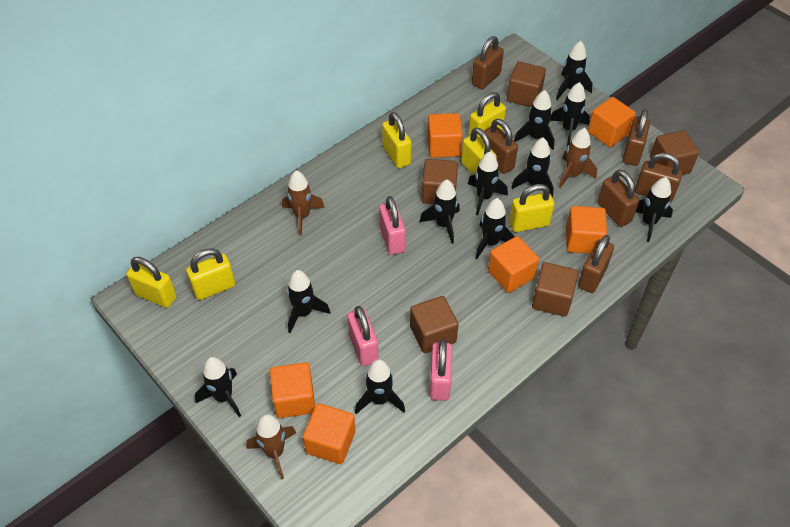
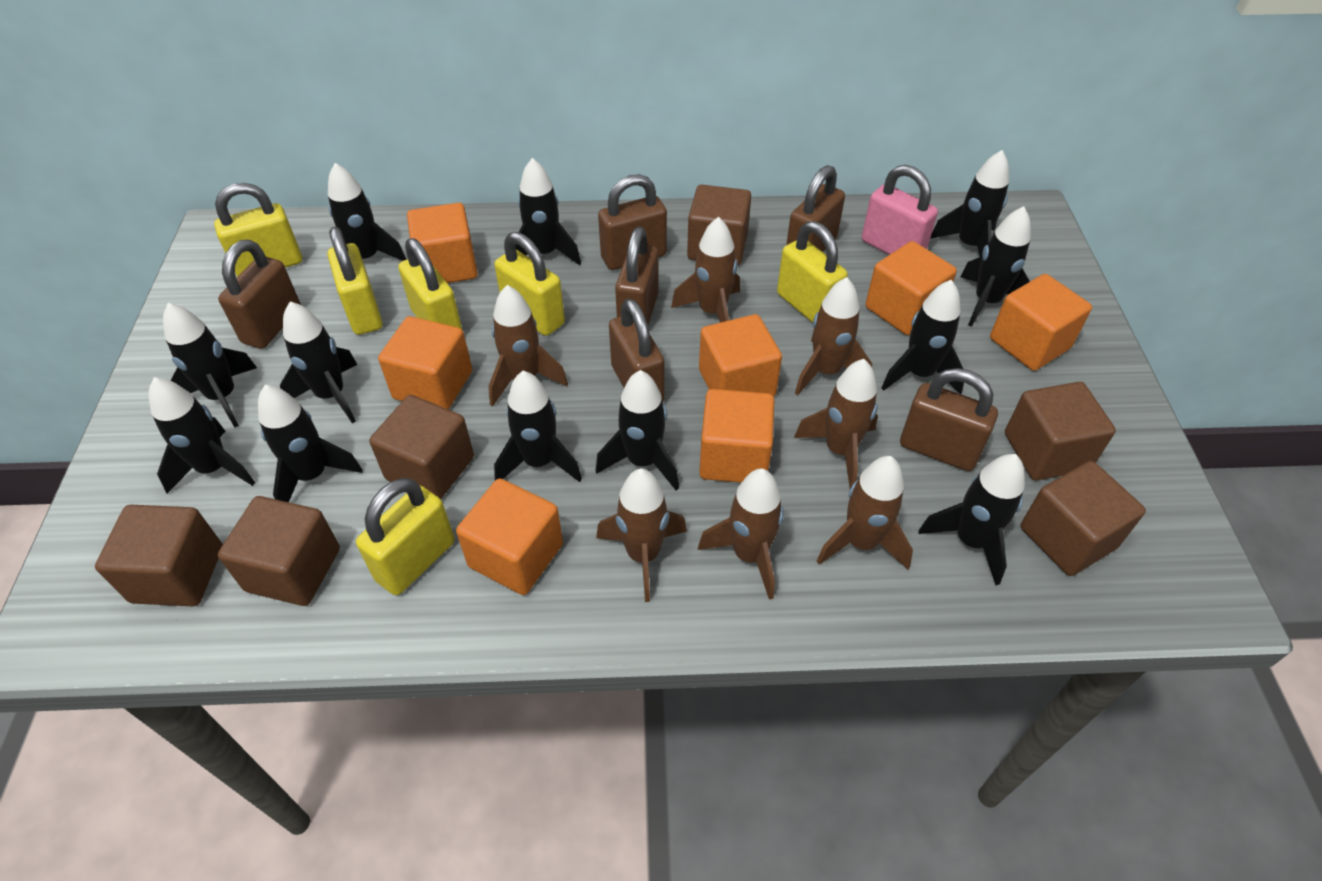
black rocket: 11 -> 12
brown cube: 5 -> 6
brown rocket: 3 -> 7
orange cube: 6 -> 7
pink padlock: 3 -> 1

